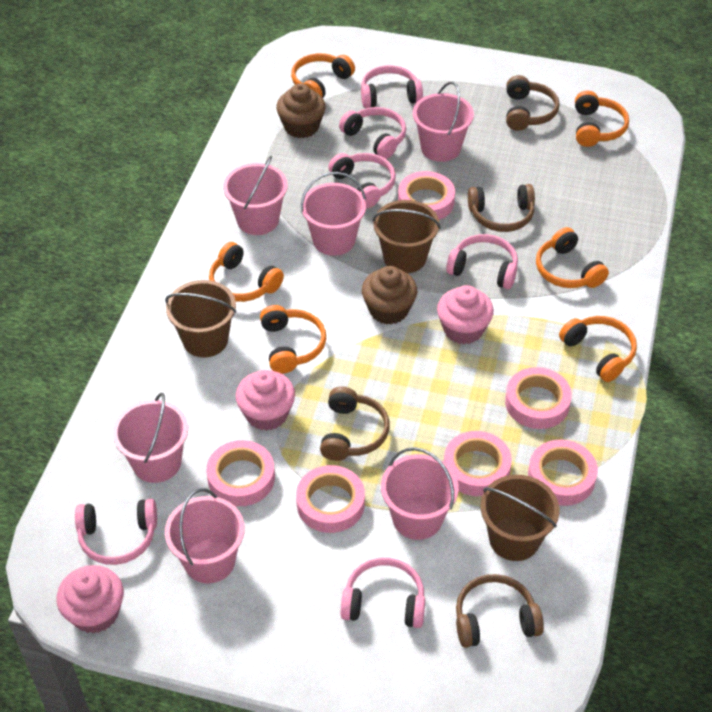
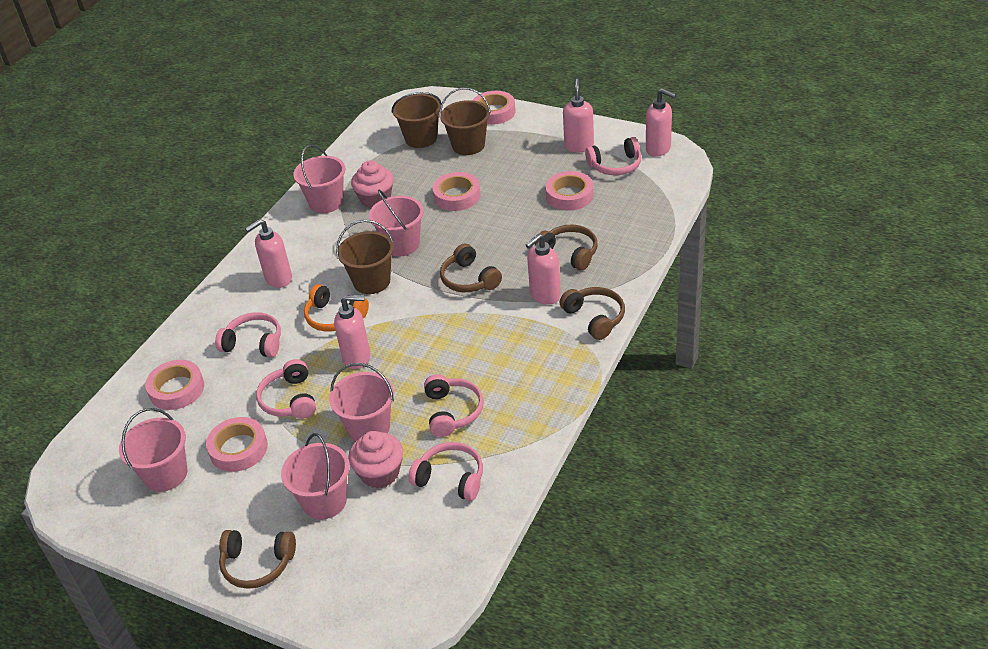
brown cupcake: 2 -> 0
orange headphones: 6 -> 1
pink bucket: 6 -> 5
pink cupcake: 3 -> 2
pink headphones: 6 -> 5
pink soap dispenser: 0 -> 5
pink tape: 6 -> 5

